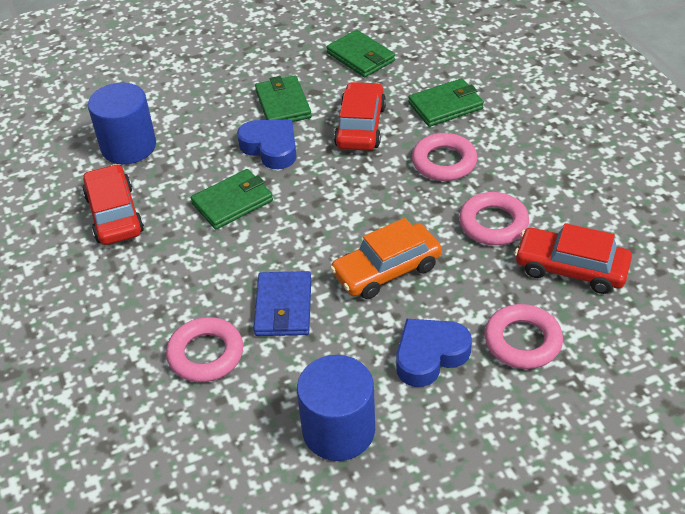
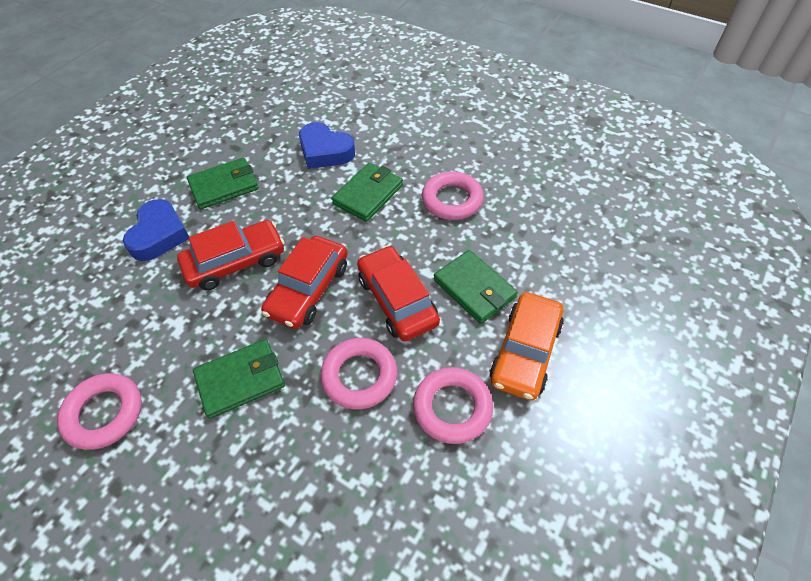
blue cylinder: 2 -> 0
blue wallet: 1 -> 0

